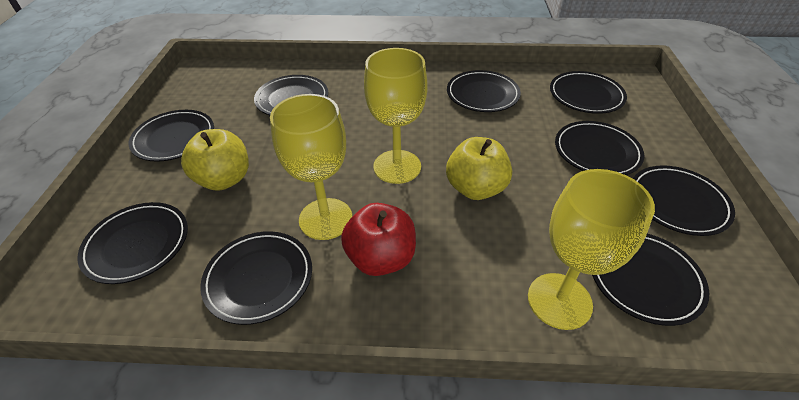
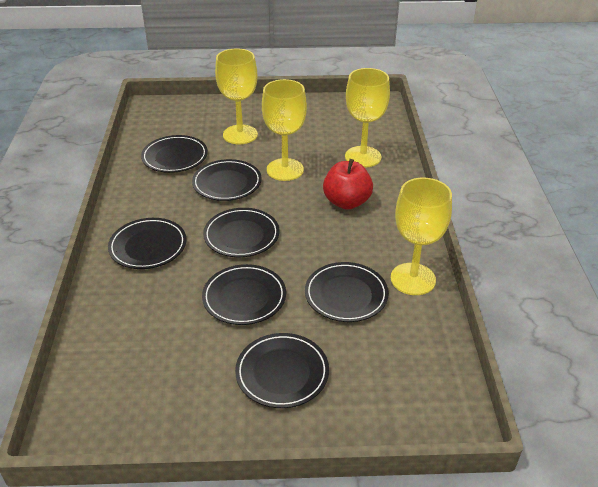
black plate: 9 -> 7
yellow apple: 2 -> 0
yellow goblet: 3 -> 4

